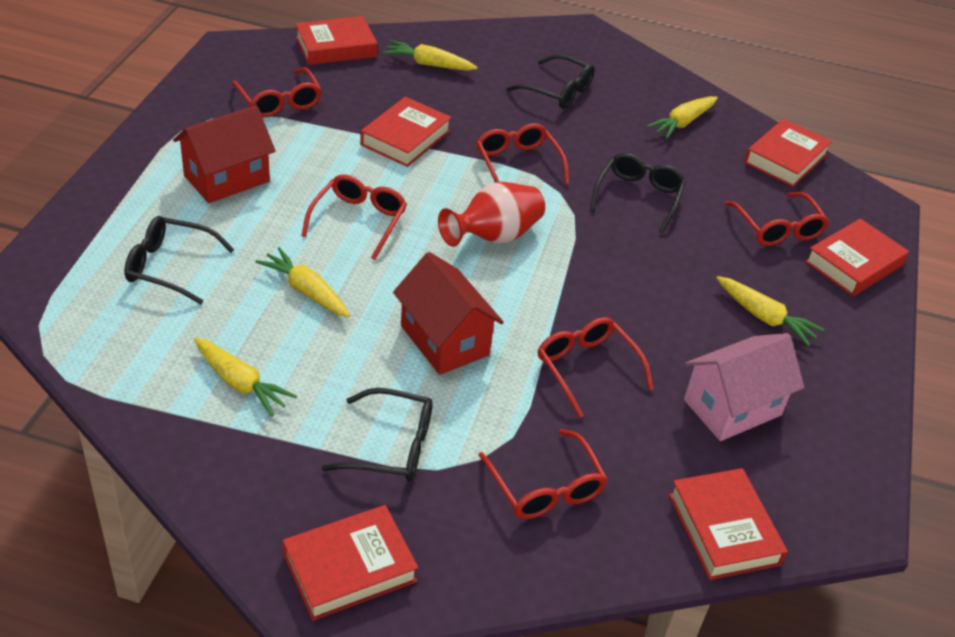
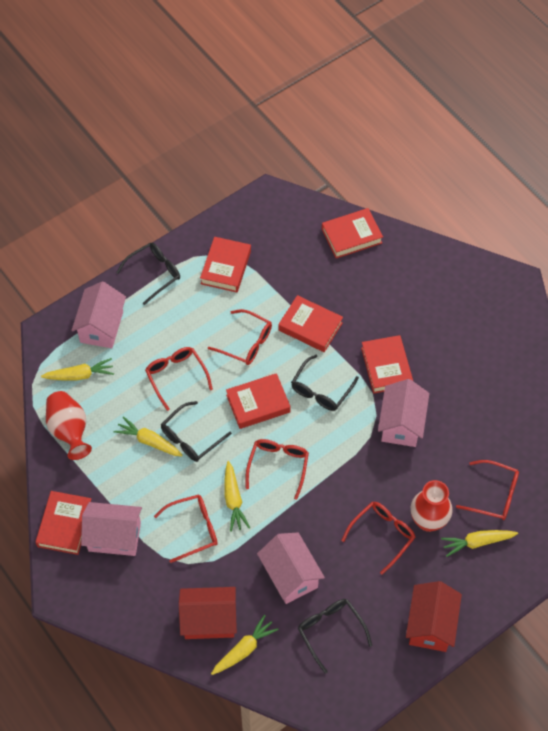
pink house: 1 -> 4
red vase: 1 -> 2

